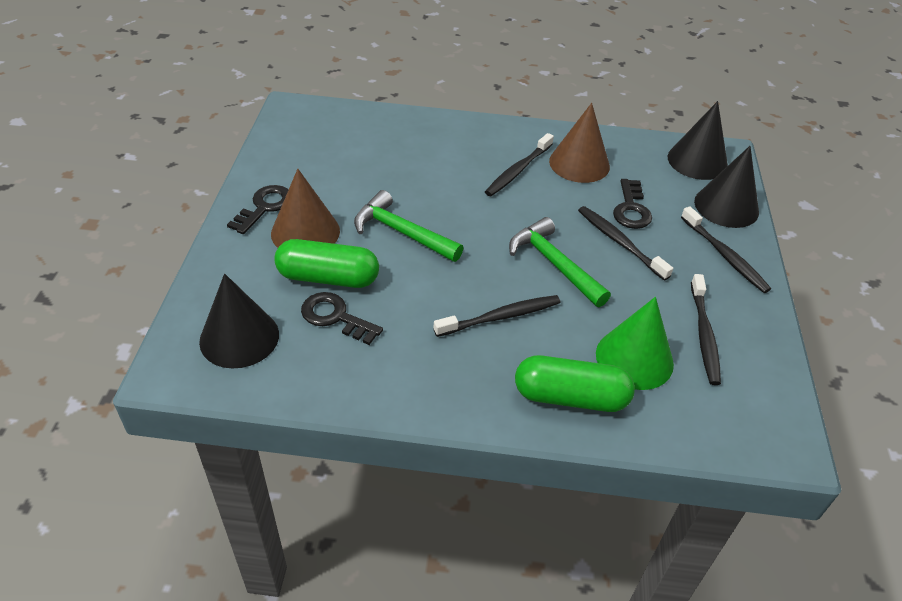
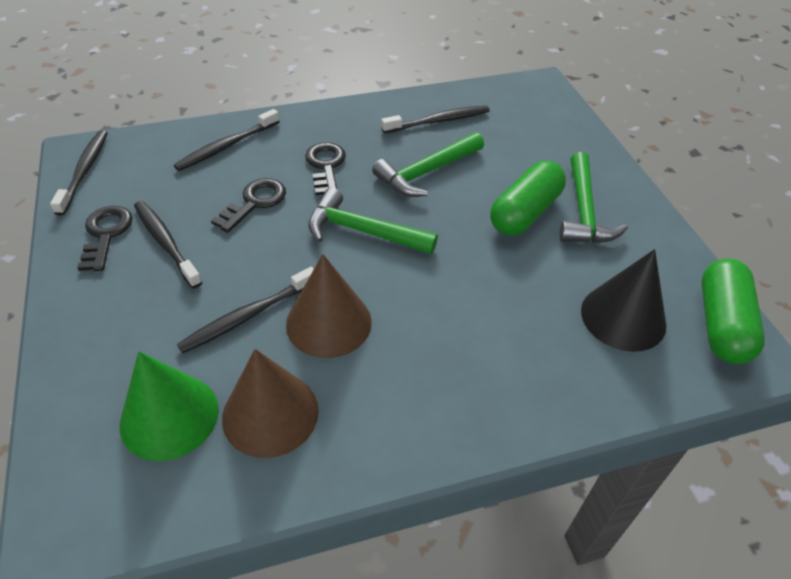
black cone: 3 -> 1
green hammer: 2 -> 3

